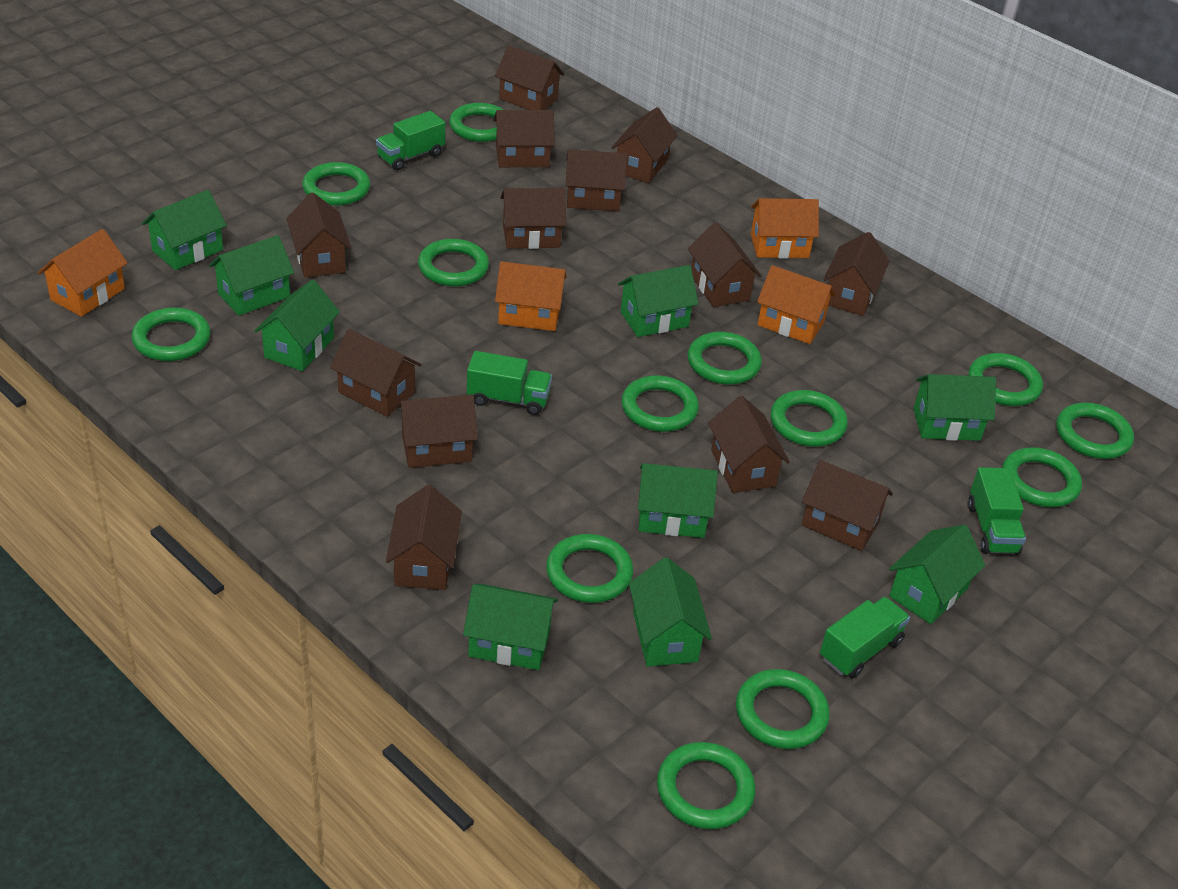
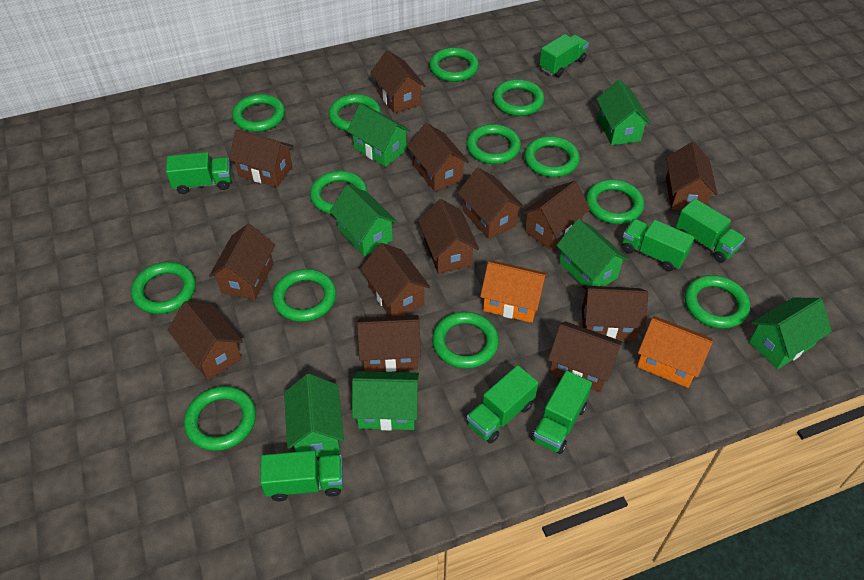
green house: 9 -> 7
green truck: 4 -> 7
orange house: 4 -> 2

